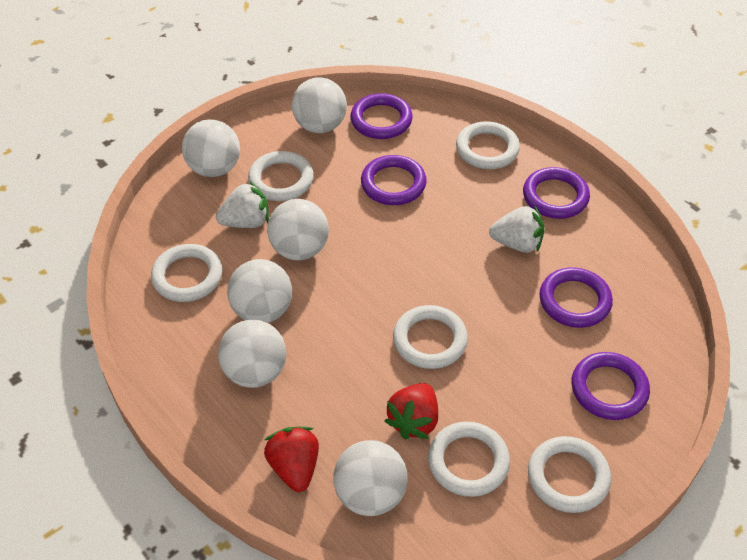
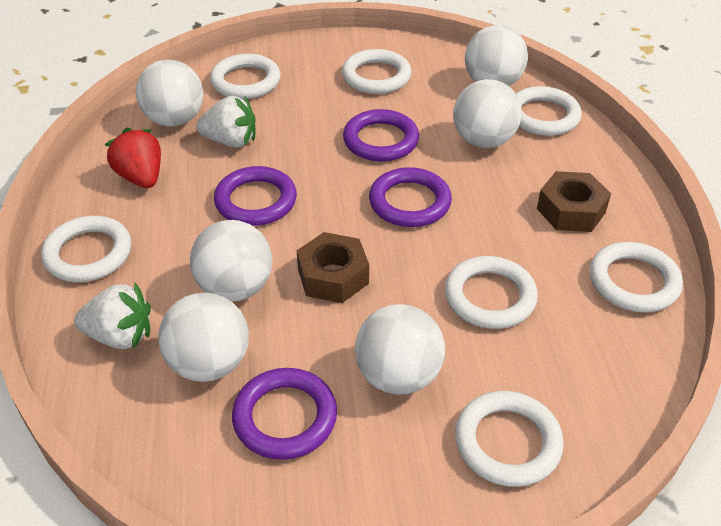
brown nut: 0 -> 2
purple ring: 5 -> 4
red strawberry: 2 -> 1
white ring: 6 -> 7

